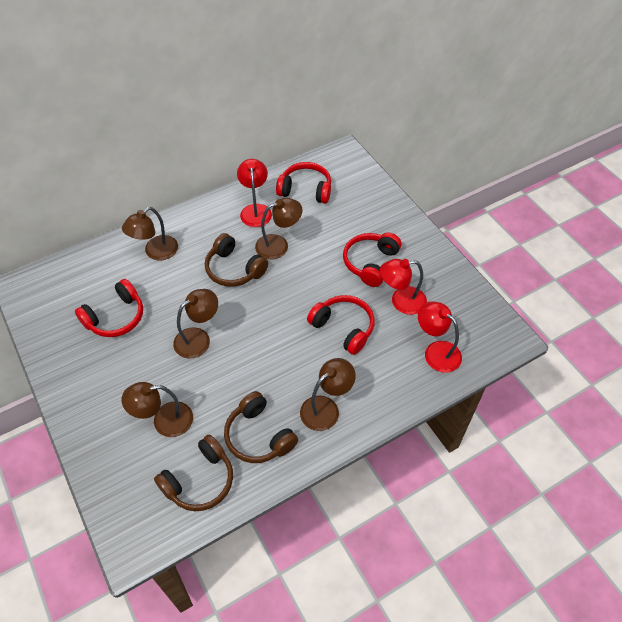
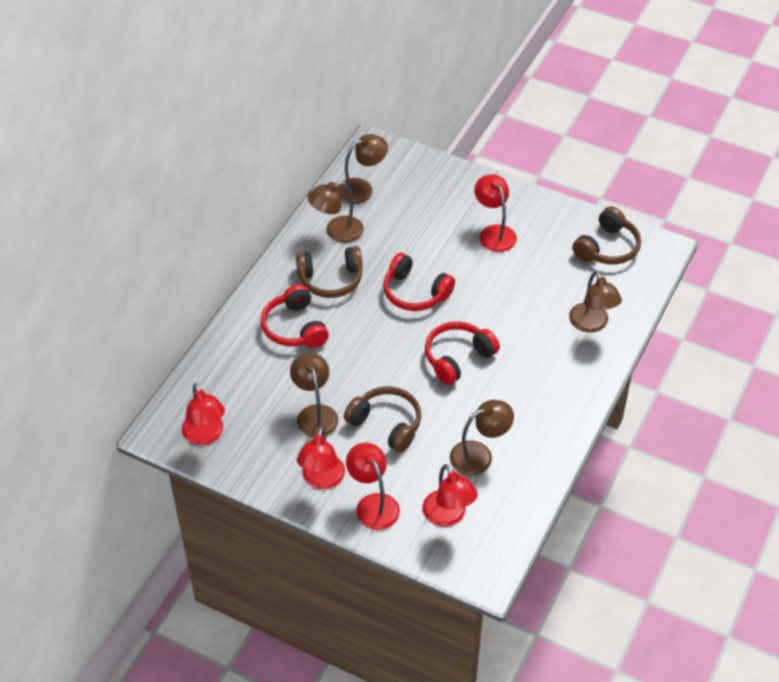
red headphones: 4 -> 3
red lamp: 3 -> 5

